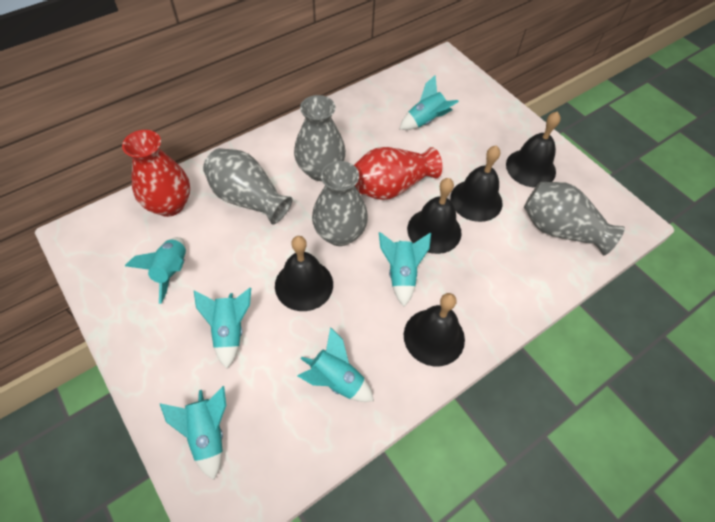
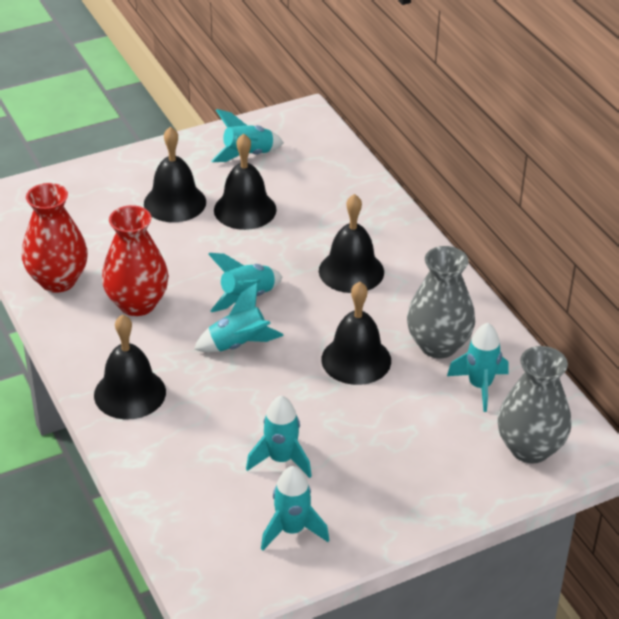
grey vase: 4 -> 2

